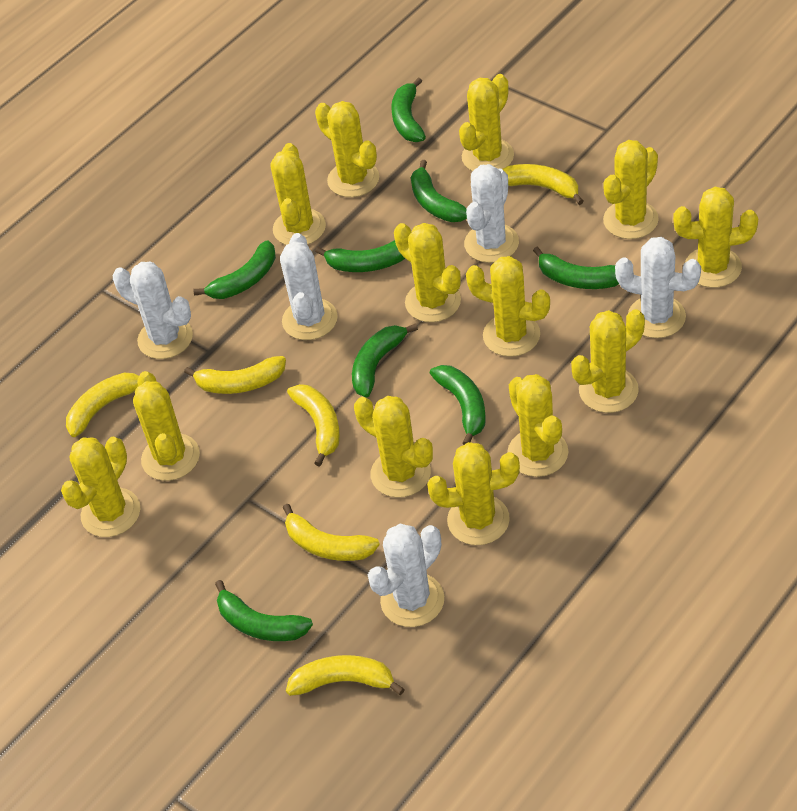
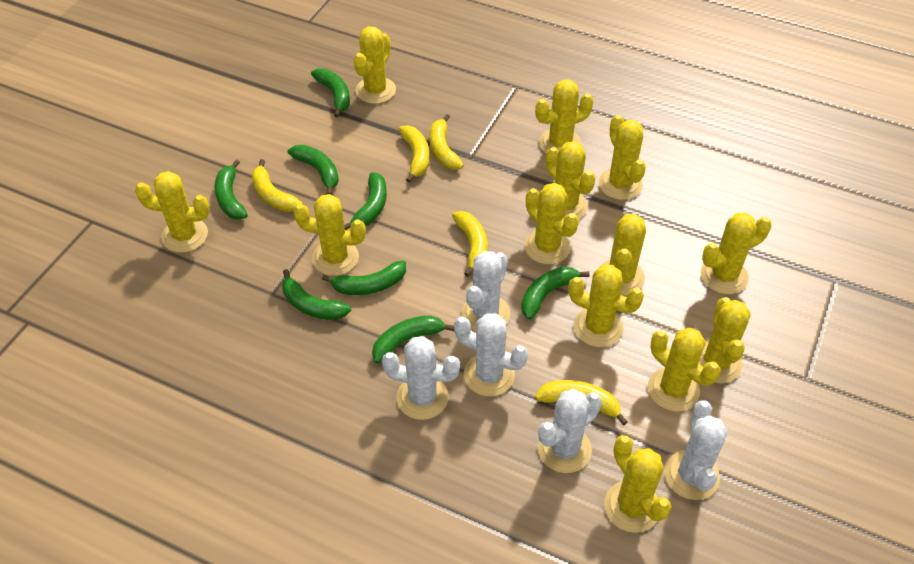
yellow banana: 6 -> 5

